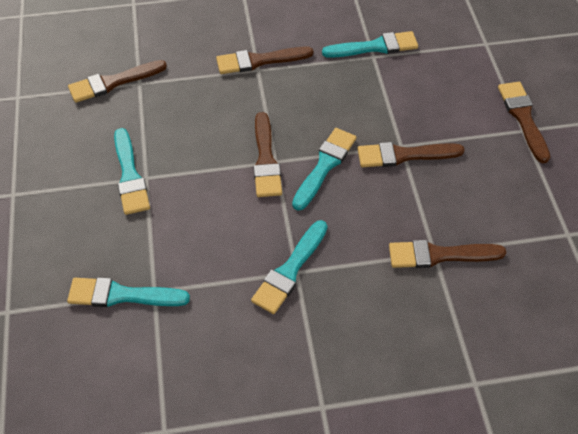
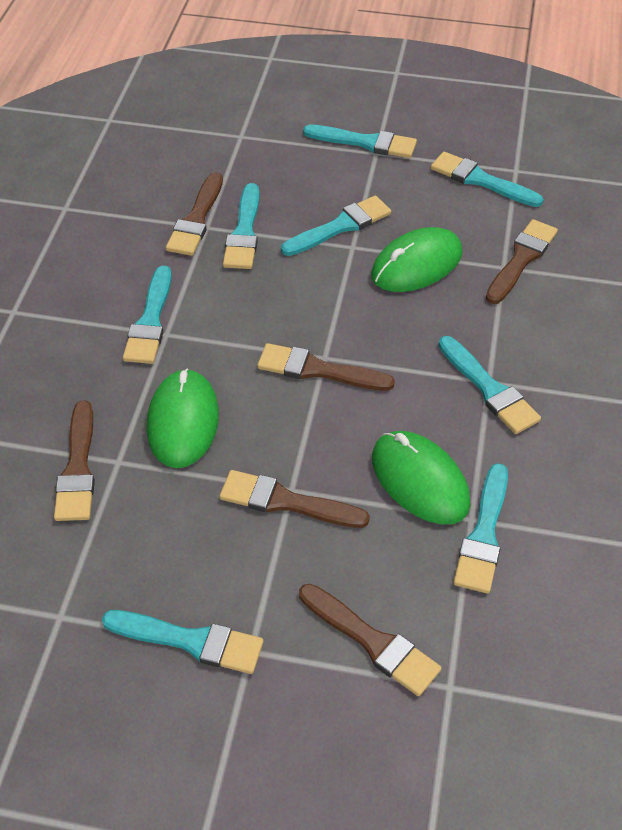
green mouse: 0 -> 3
turquoise brush: 5 -> 8

